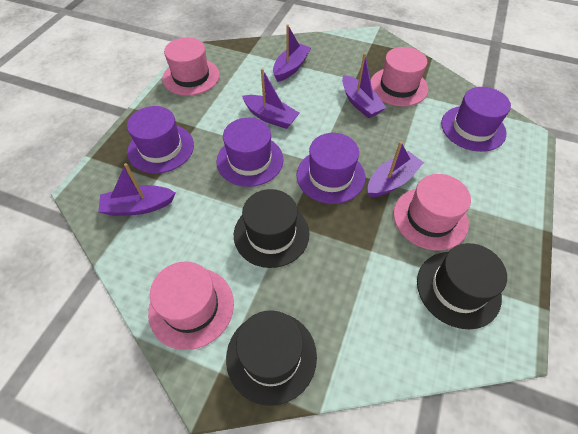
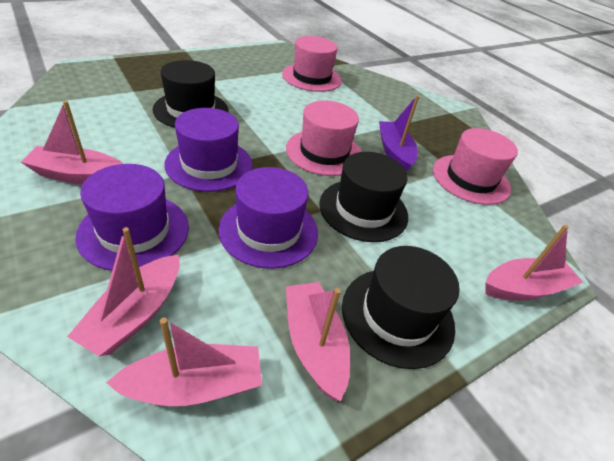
pink boat: 0 -> 5
pink hat: 4 -> 3
purple boat: 5 -> 1
purple hat: 4 -> 3

